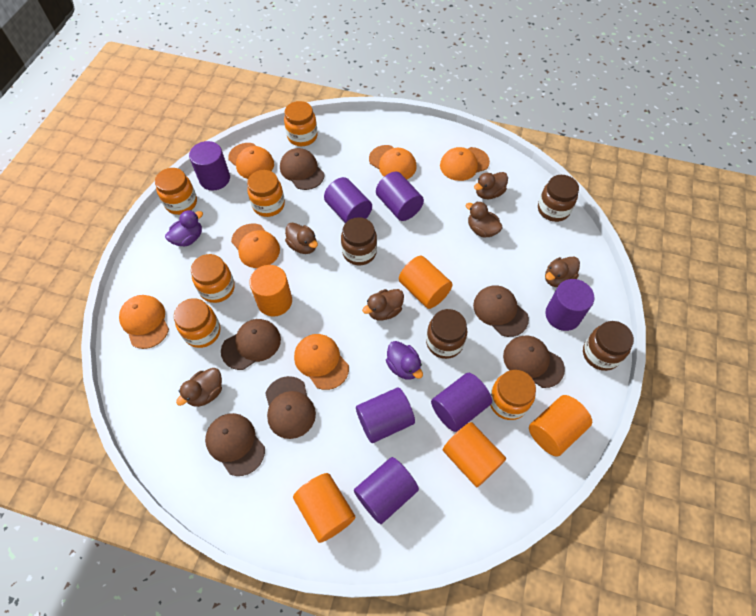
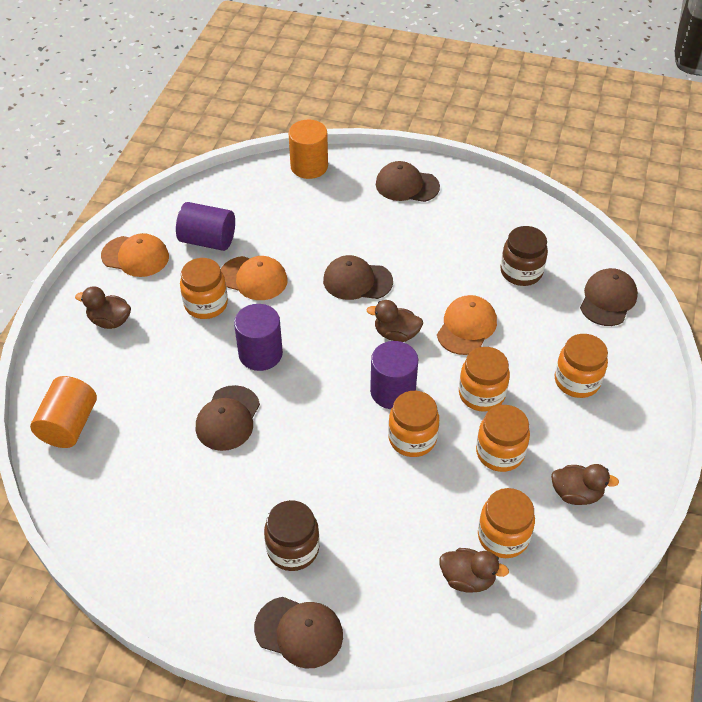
brown cap: 6 -> 5
brown duck: 6 -> 4
brown jar: 4 -> 2
orange cap: 6 -> 3
orange cylinder: 5 -> 2
purple cylinder: 7 -> 3
purple duck: 2 -> 0

